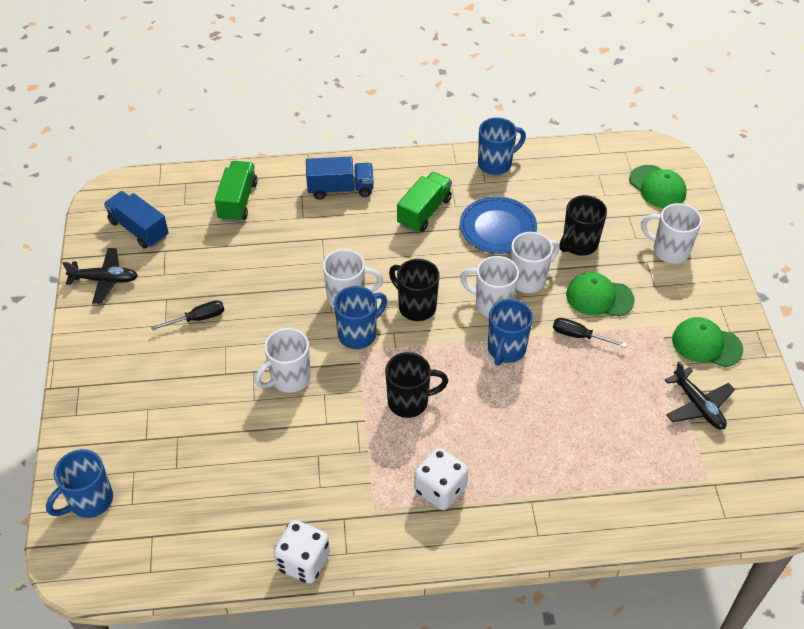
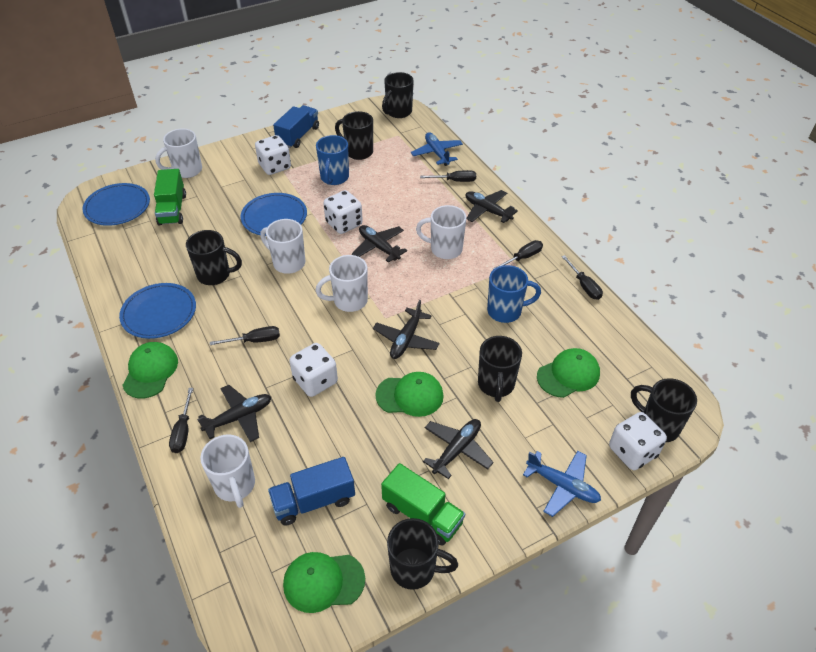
black mug: 3 -> 6
black plane: 2 -> 5
black screwdriver: 2 -> 5
blue mug: 4 -> 2
blue plane: 0 -> 2
blue plate: 1 -> 3
green cap: 3 -> 4
white dice: 2 -> 4

